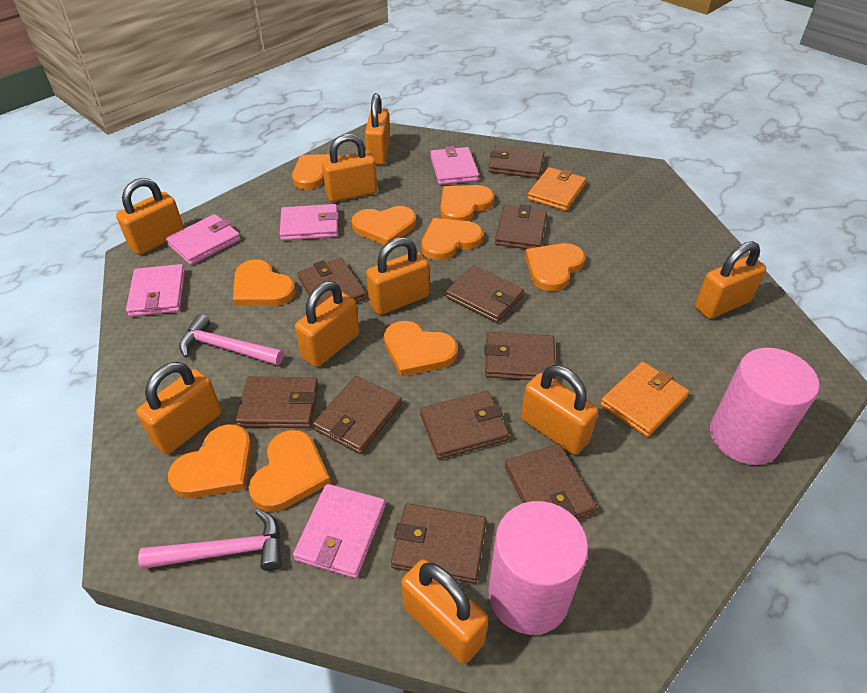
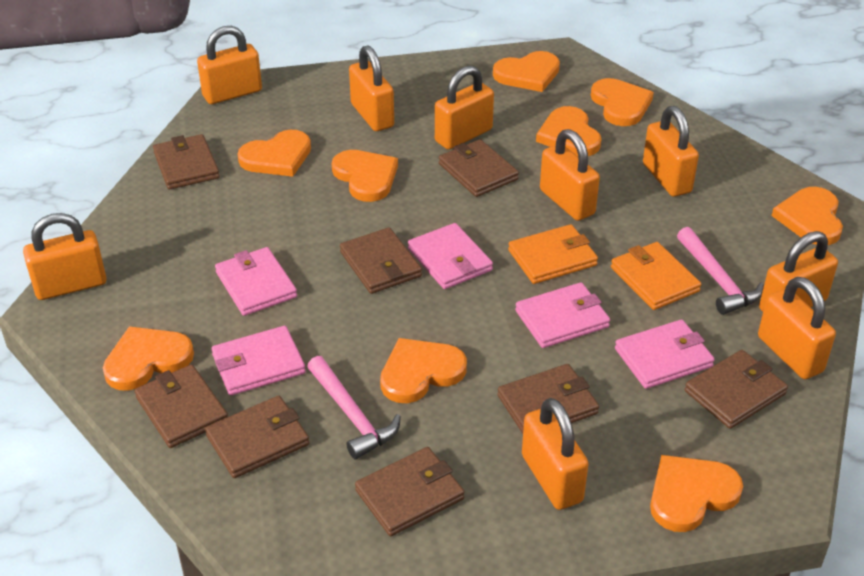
brown wallet: 10 -> 8
pink cylinder: 2 -> 0

